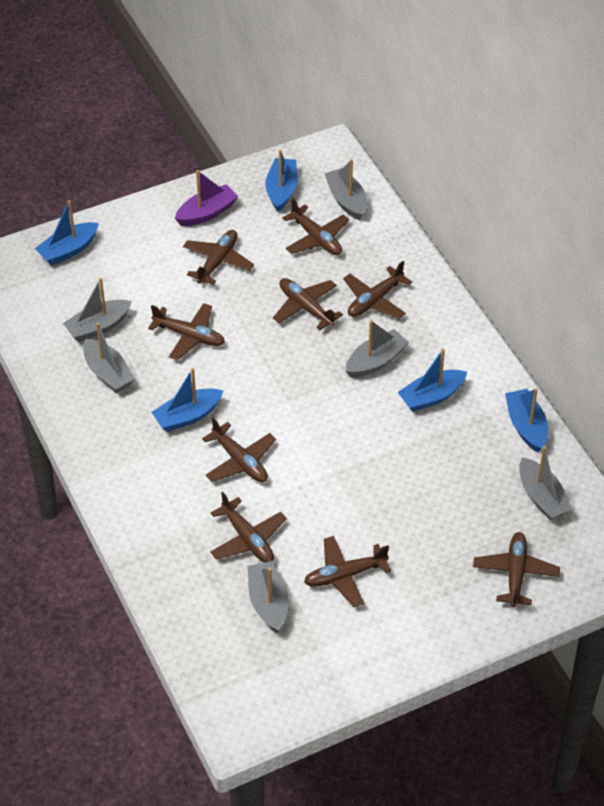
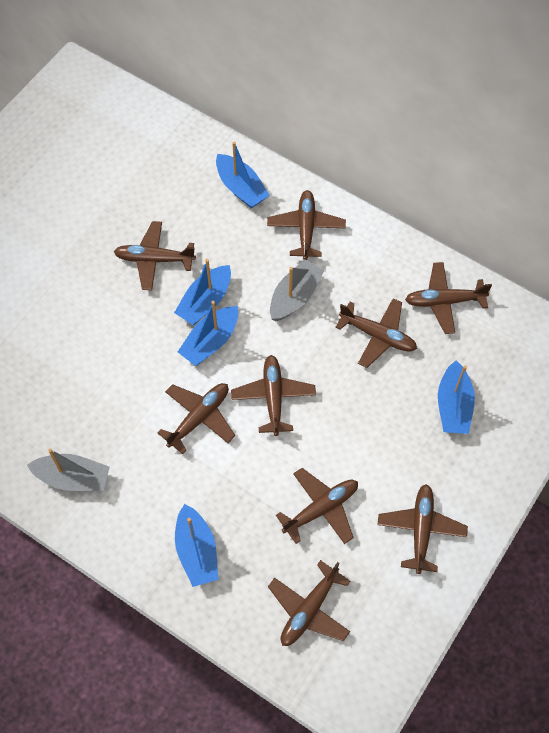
grey boat: 6 -> 2
purple boat: 1 -> 0

